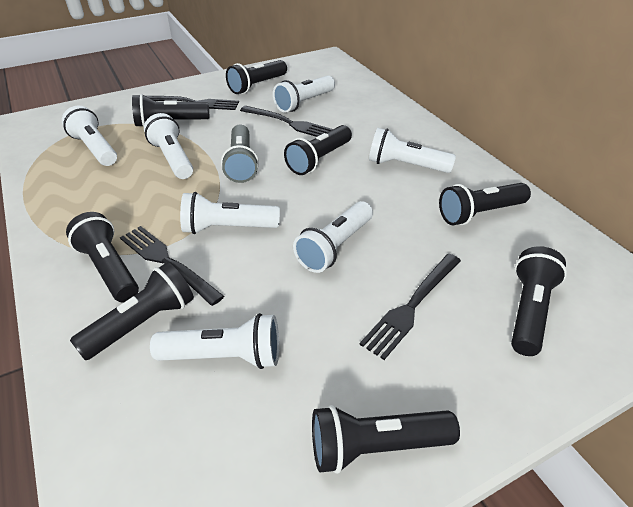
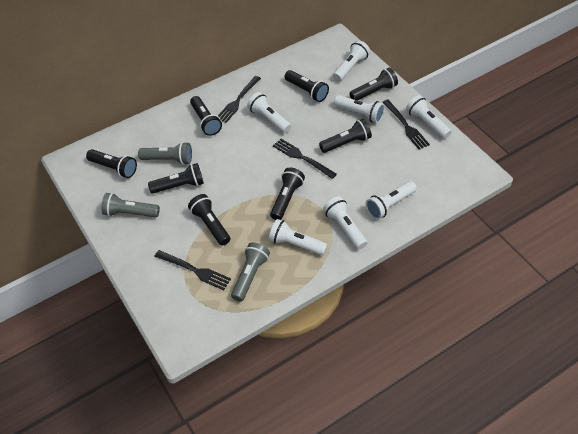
grey flashlight: 1 -> 3

